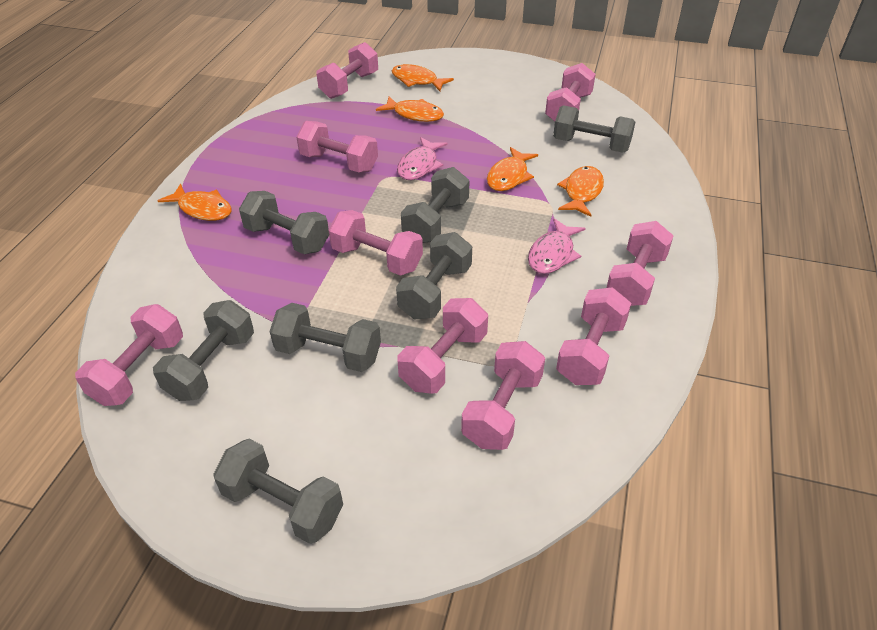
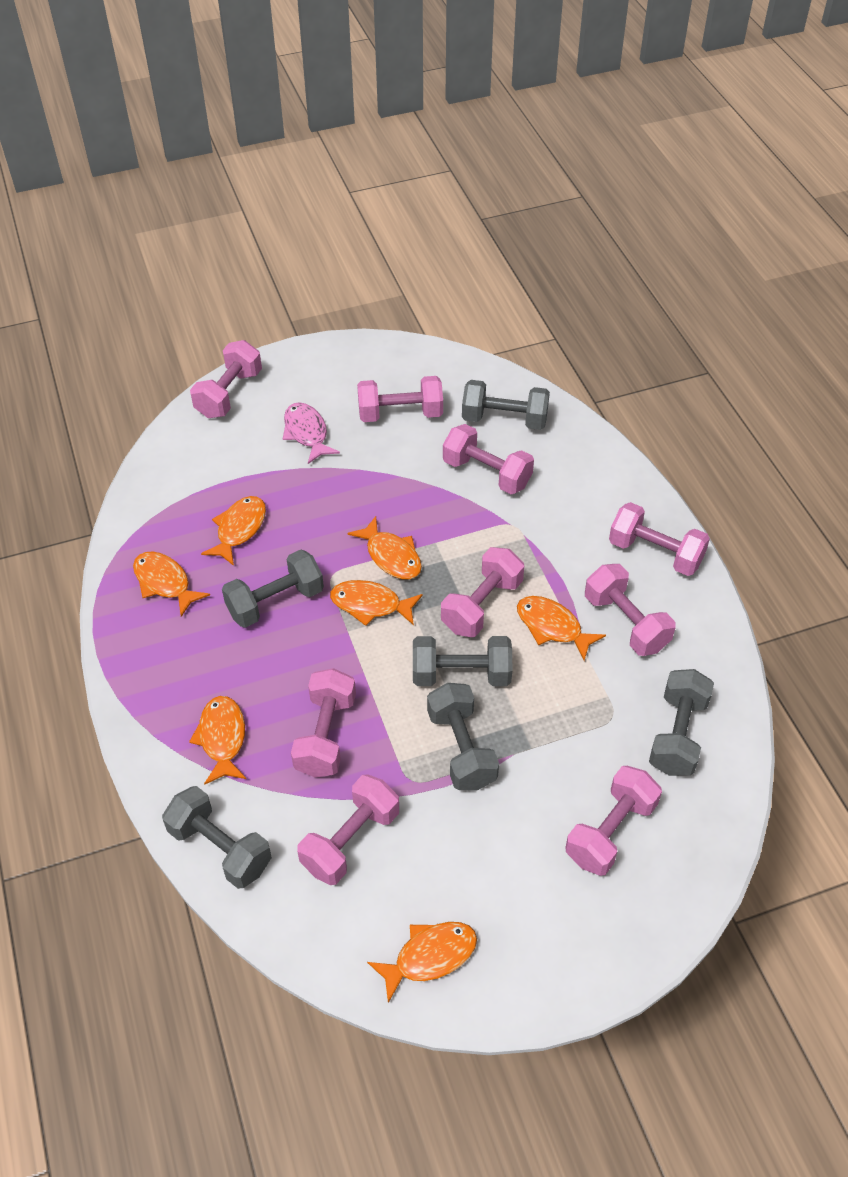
grey dumbbell: 7 -> 6
orange fish: 5 -> 7
pink fish: 2 -> 1

